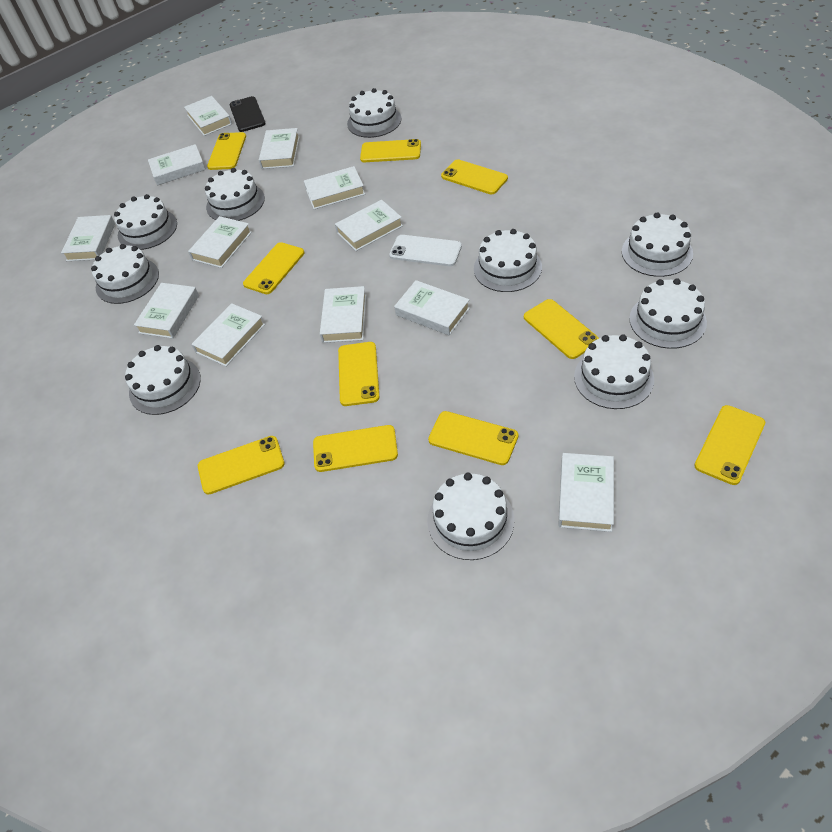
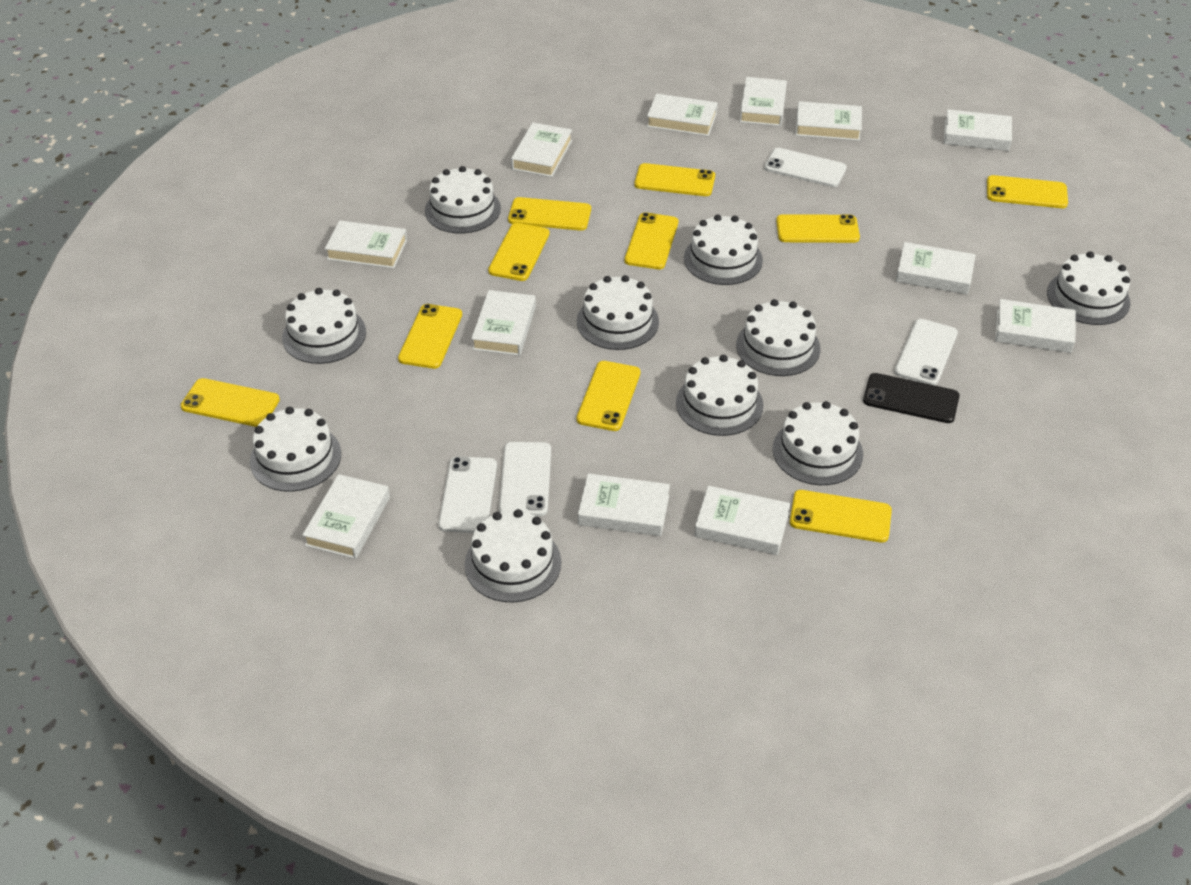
white phone: 1 -> 4

